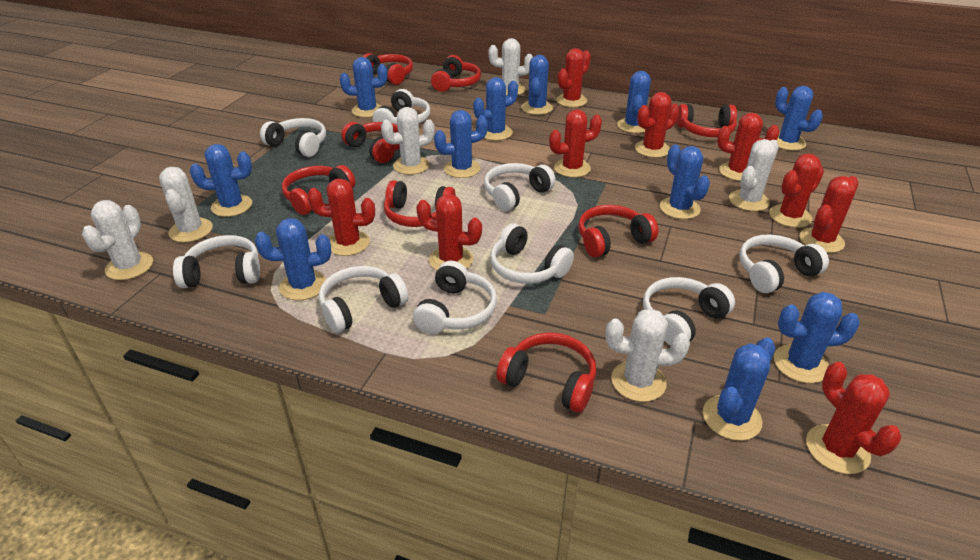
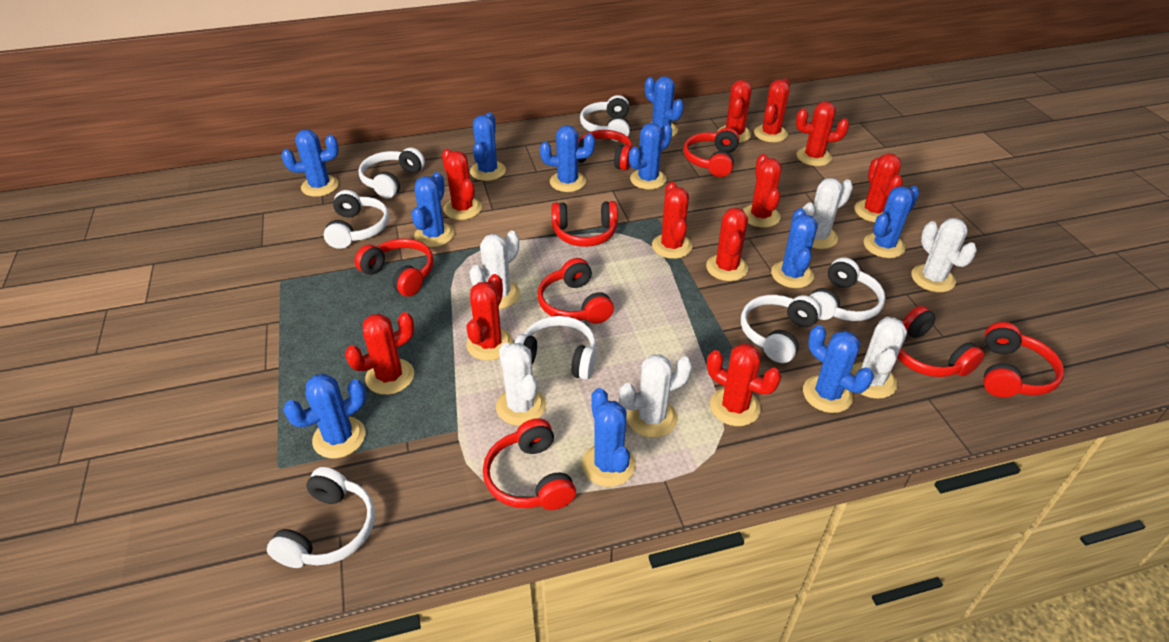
red cactus: 9 -> 11
white headphones: 9 -> 7

